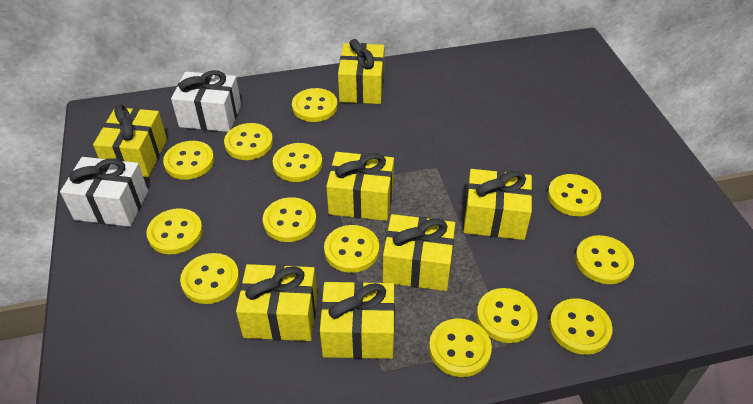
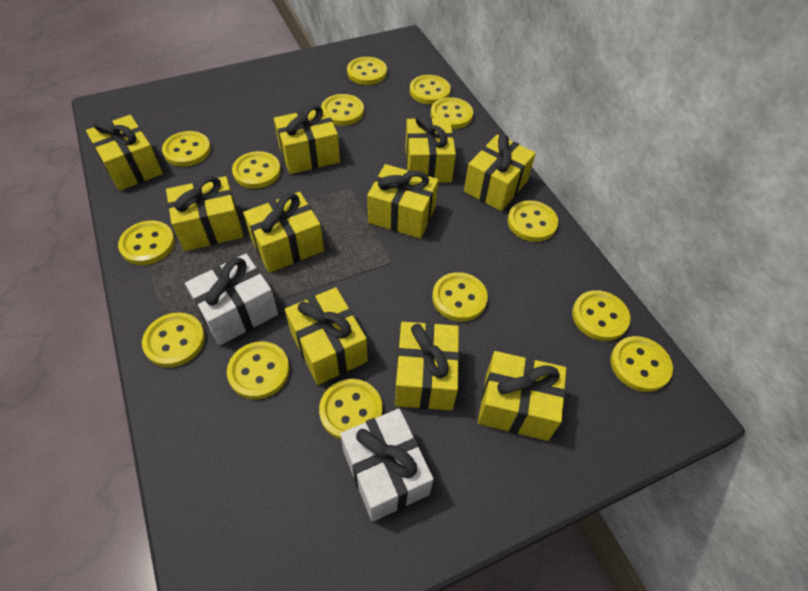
yellow button: 13 -> 14
yellow gift: 7 -> 10

